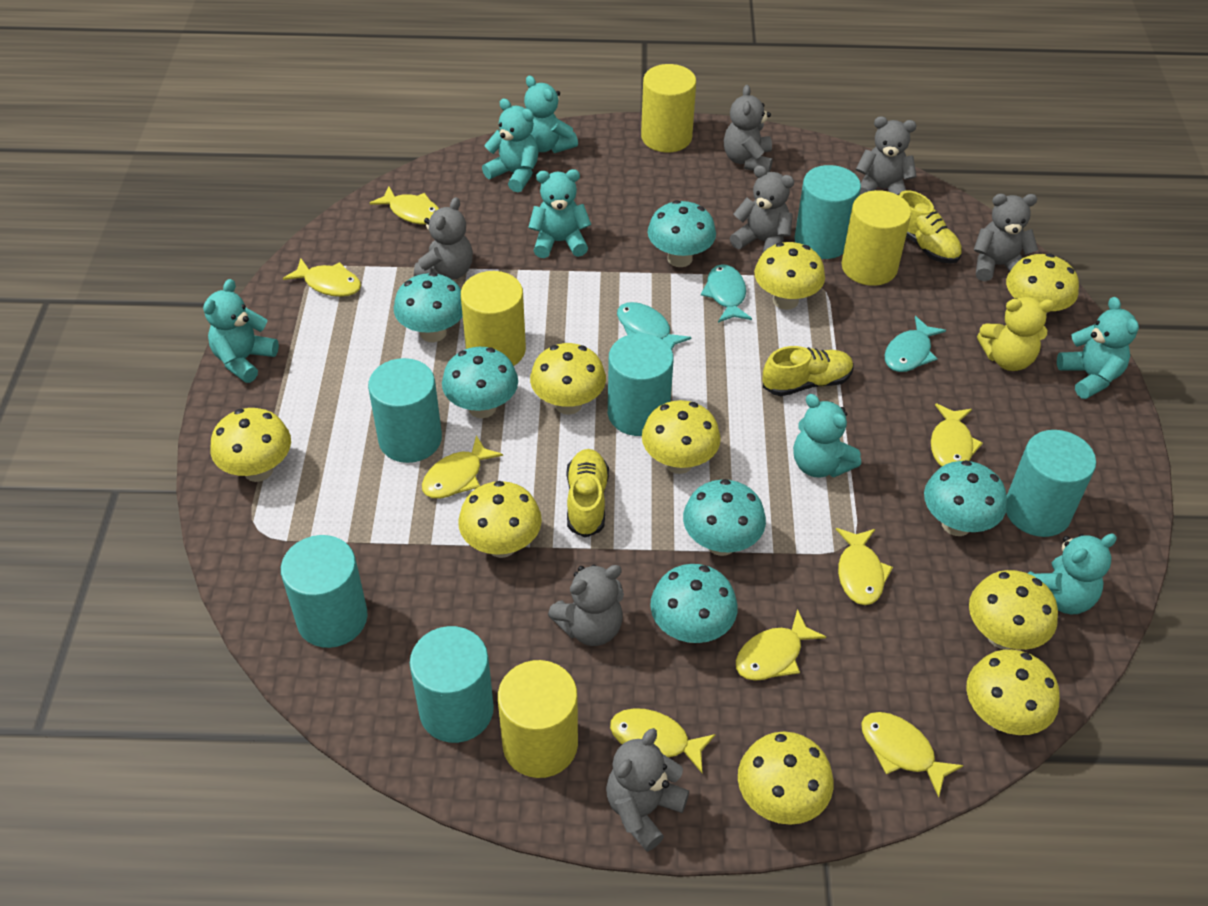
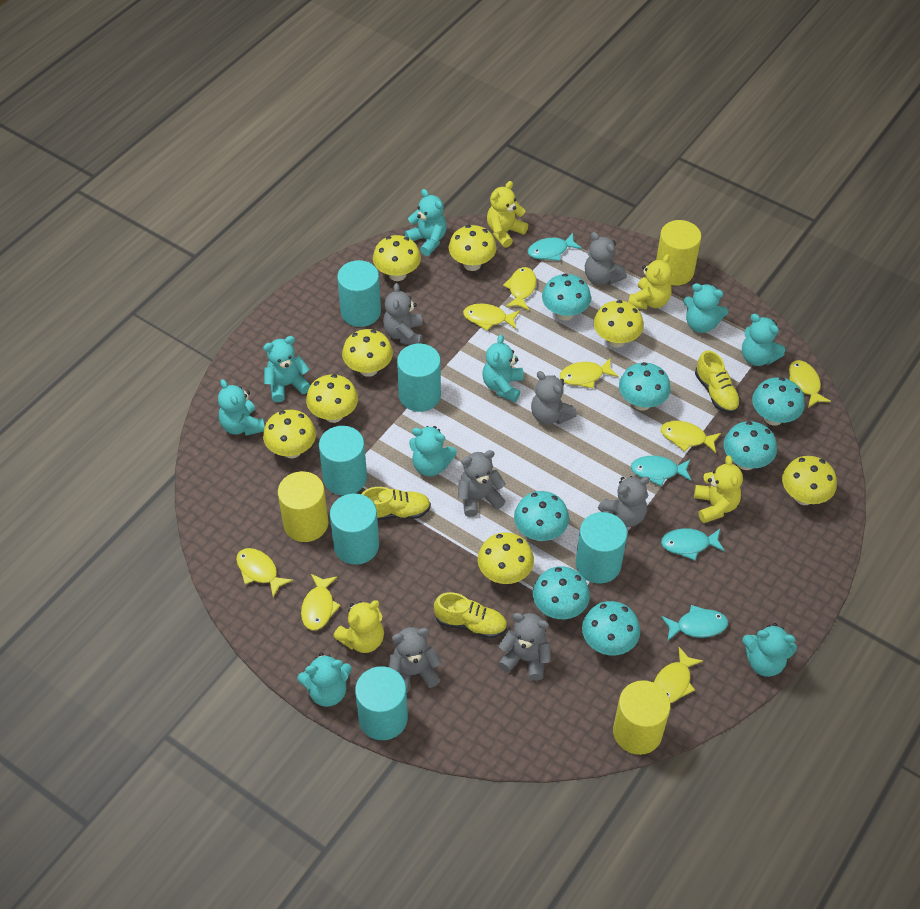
turquoise fish: 3 -> 4
turquoise mushroom: 6 -> 7
turquoise teddy bear: 7 -> 9
yellow cylinder: 4 -> 3
yellow mushroom: 9 -> 8
yellow teddy bear: 1 -> 4

